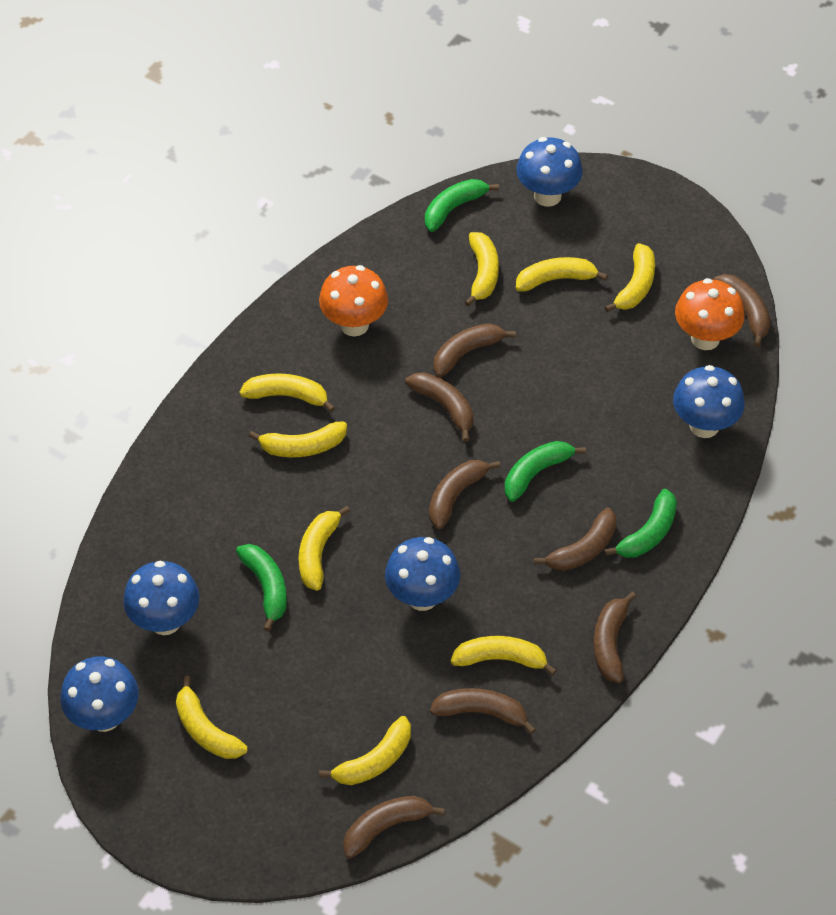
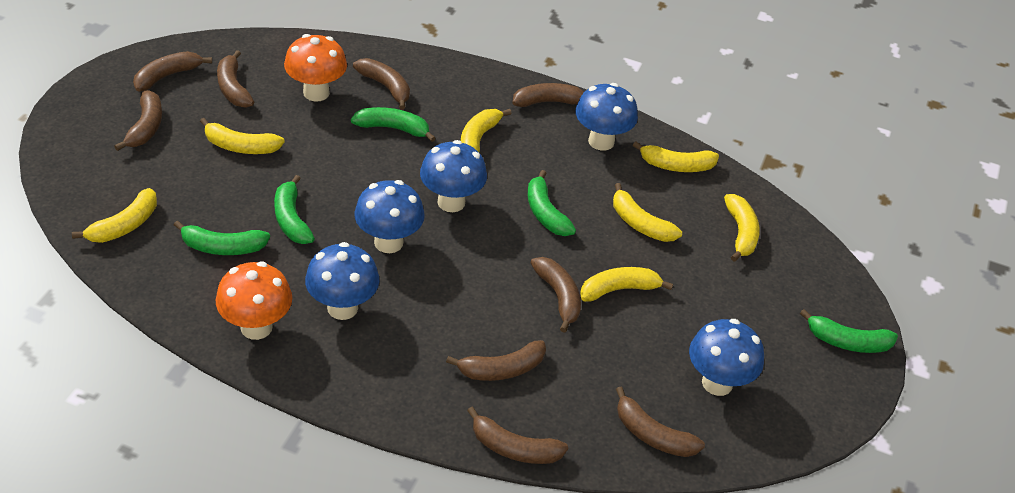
brown banana: 8 -> 9
green banana: 4 -> 5
yellow banana: 9 -> 7

